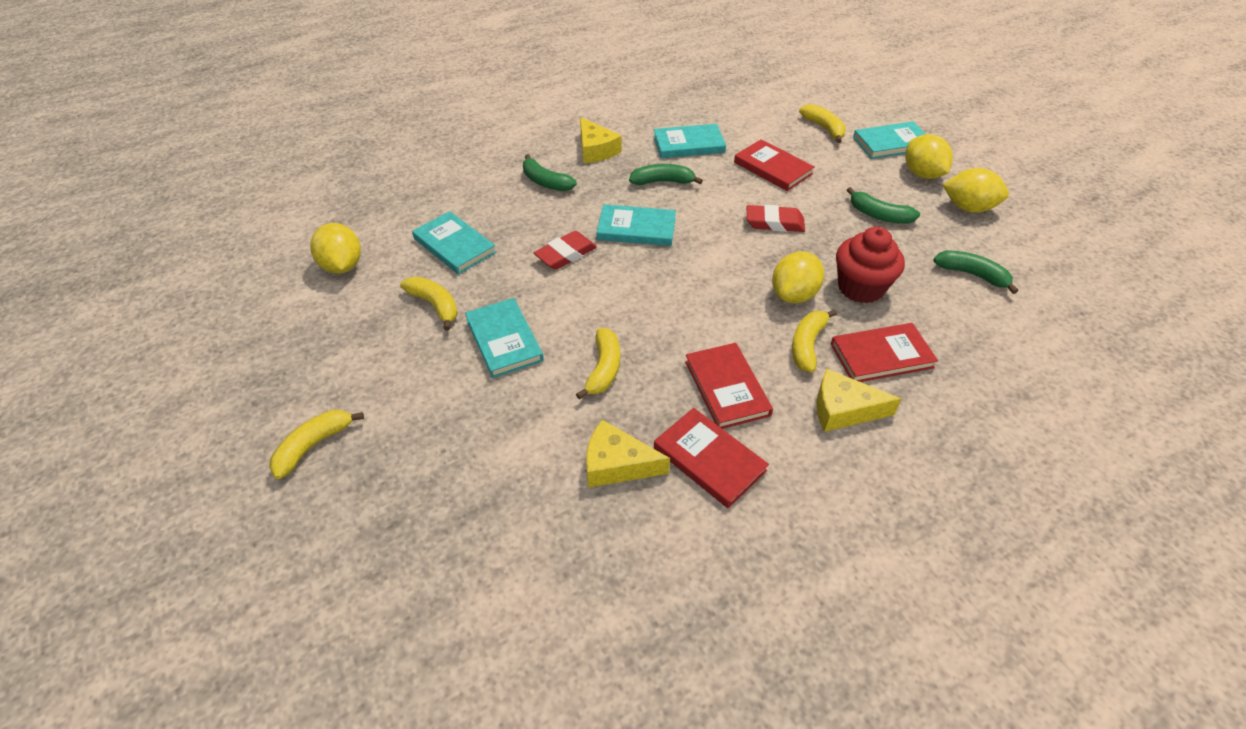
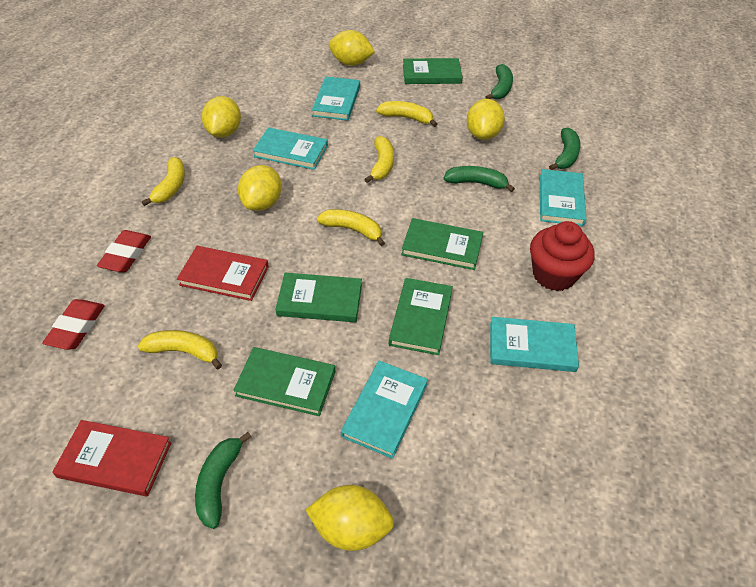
green book: 0 -> 5
red book: 4 -> 2
yellow cheese: 3 -> 0
yellow lemon: 4 -> 5

